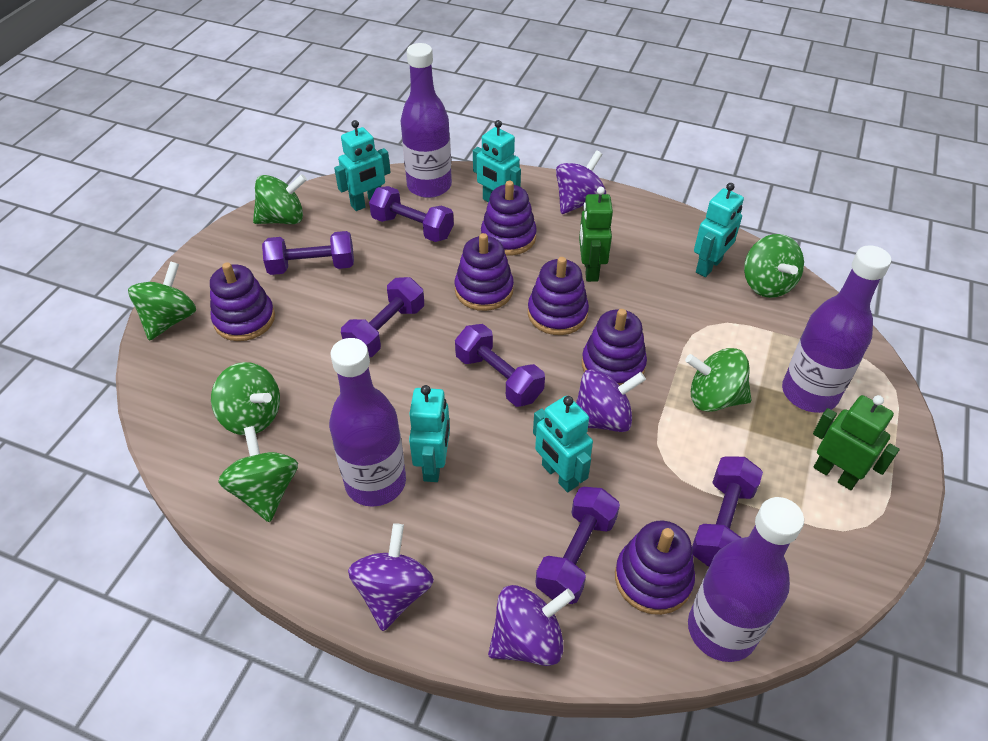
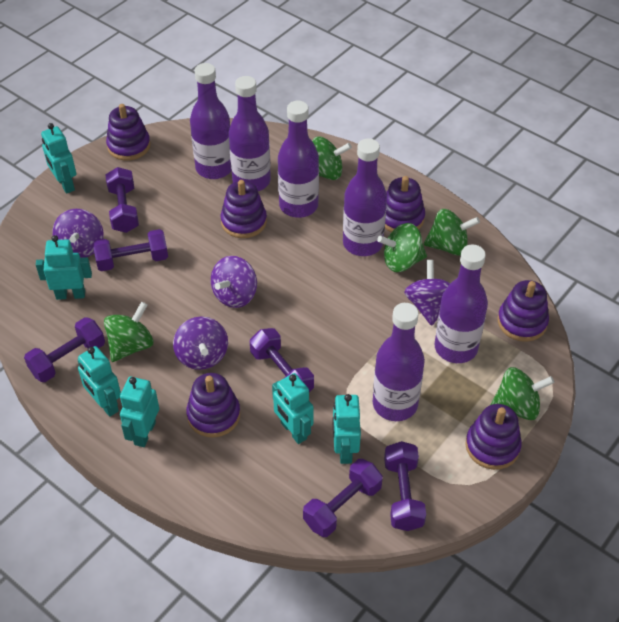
green robot: 2 -> 0
green spinning top: 6 -> 5
purple bottle: 4 -> 6
turquoise robot: 5 -> 6

